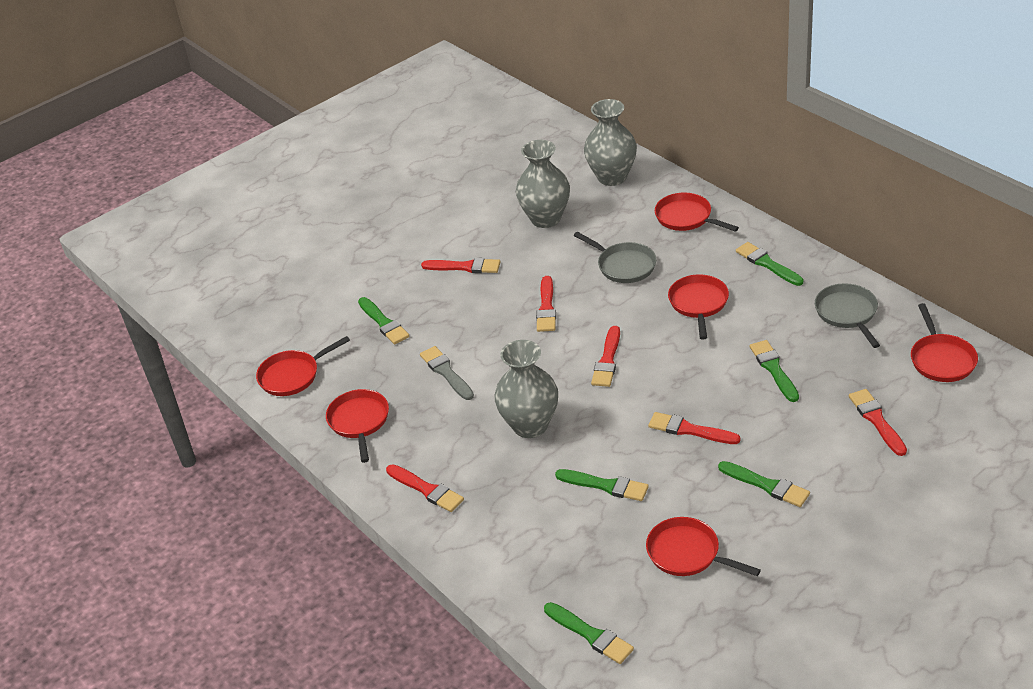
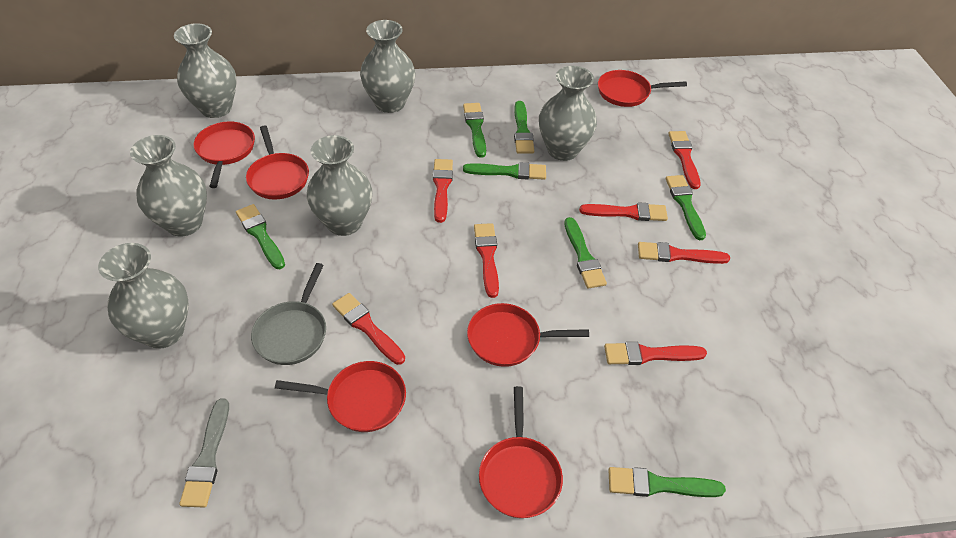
green brush: 6 -> 7
grey pan: 2 -> 1
grey vase: 3 -> 6
red brush: 6 -> 7

